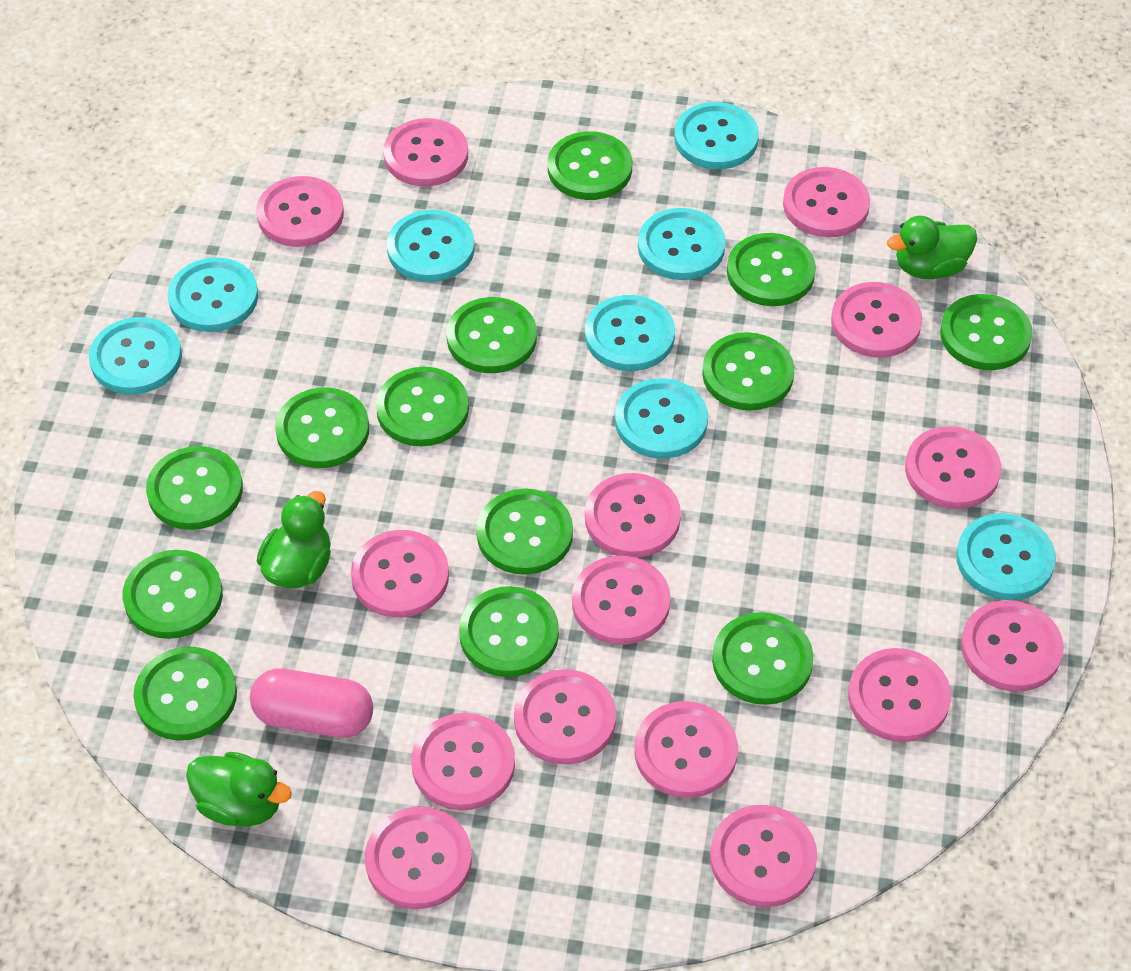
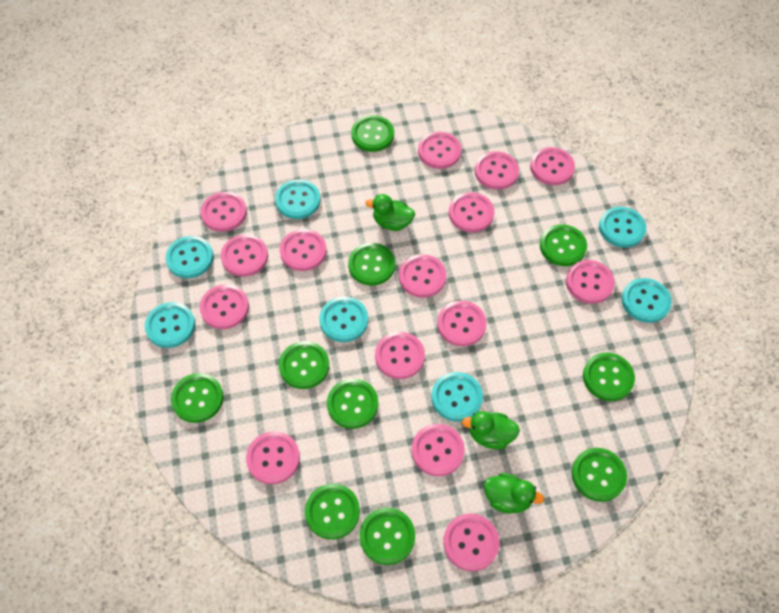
green button: 13 -> 10
pink capsule: 1 -> 0
turquoise button: 8 -> 7

